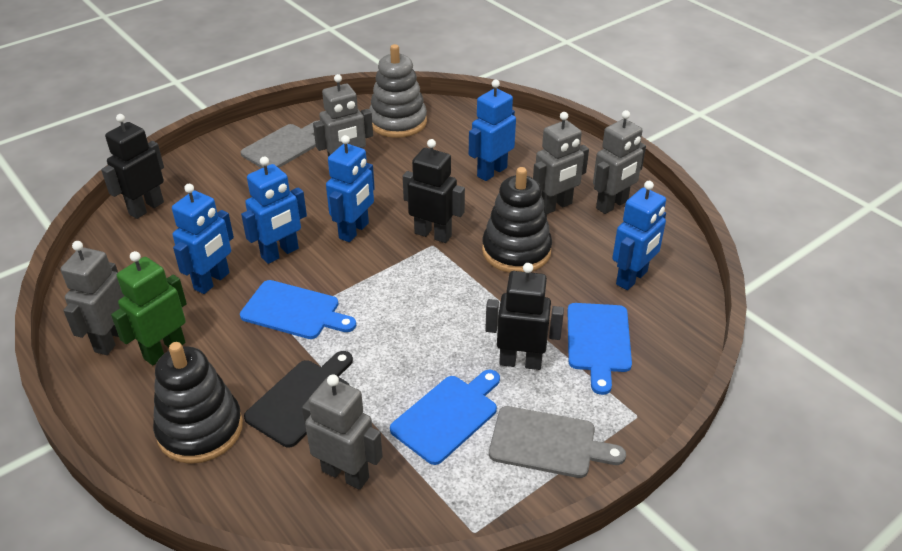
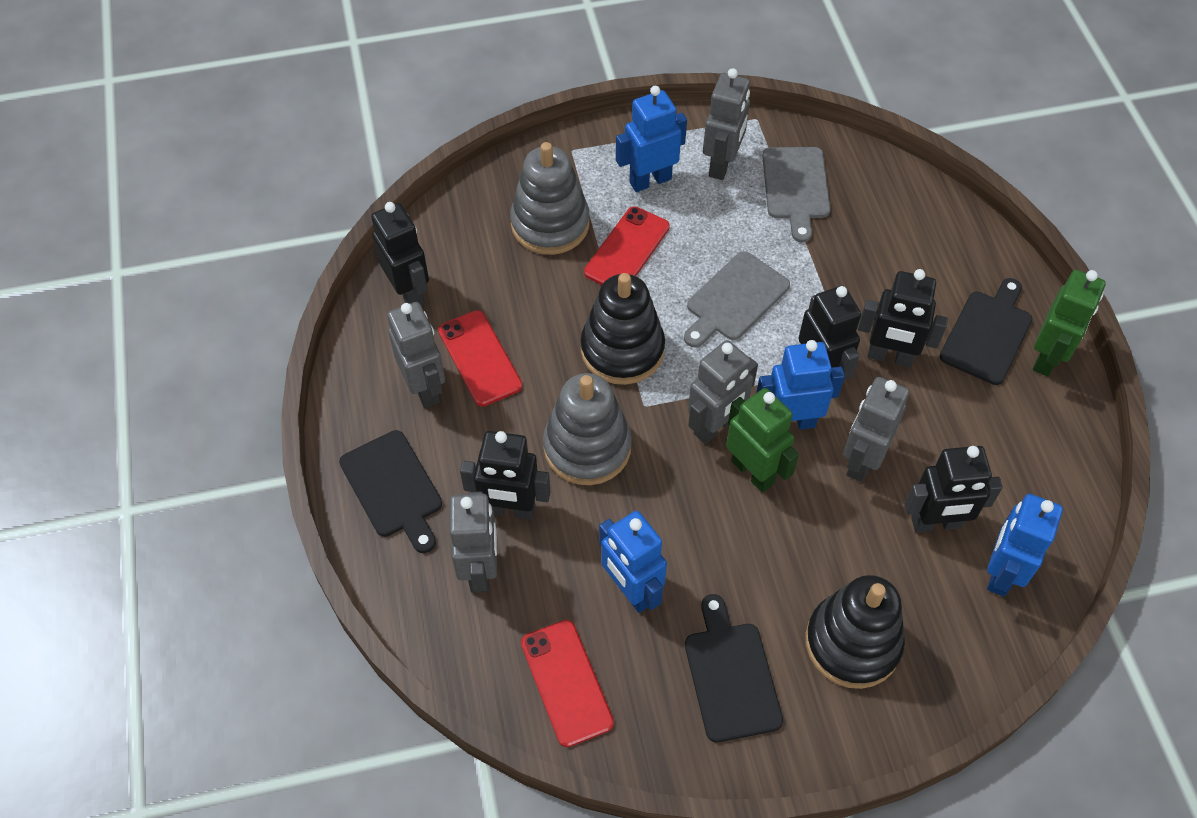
black cutting board: 1 -> 3
black robot: 3 -> 5
blue cutting board: 3 -> 0
blue robot: 5 -> 4
green robot: 1 -> 2
grey stacking toy: 1 -> 2
red phone: 0 -> 3

